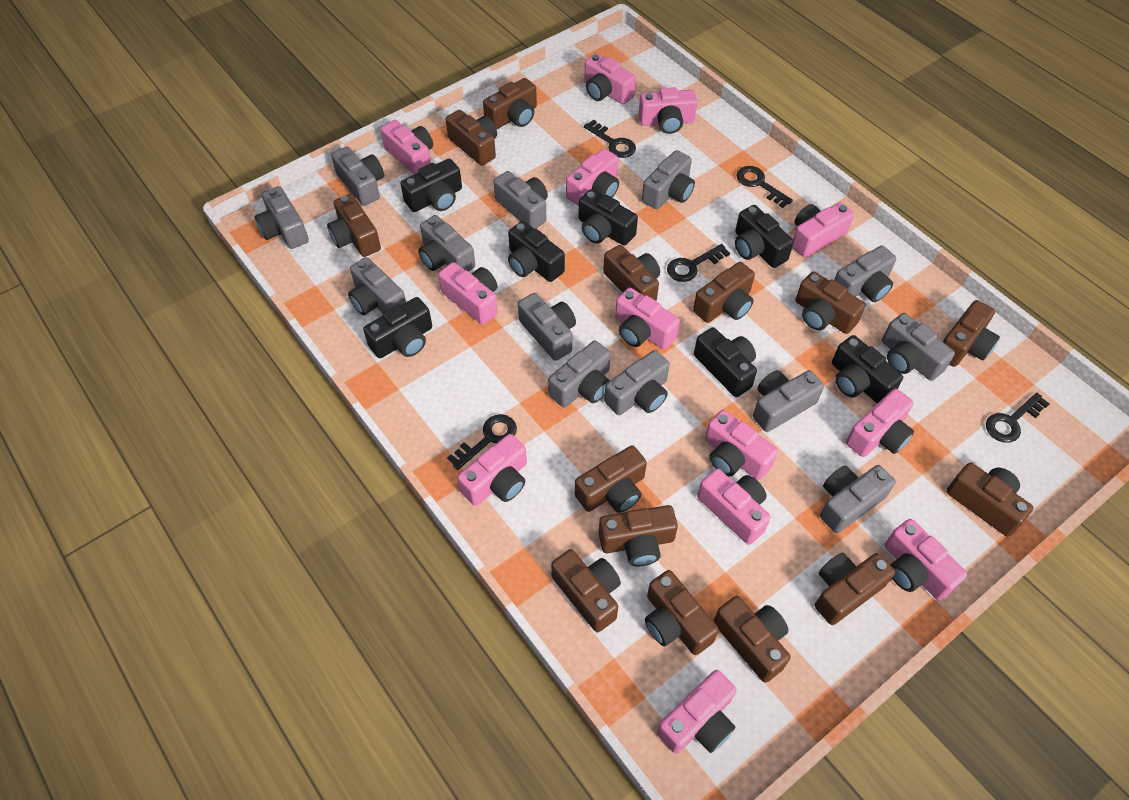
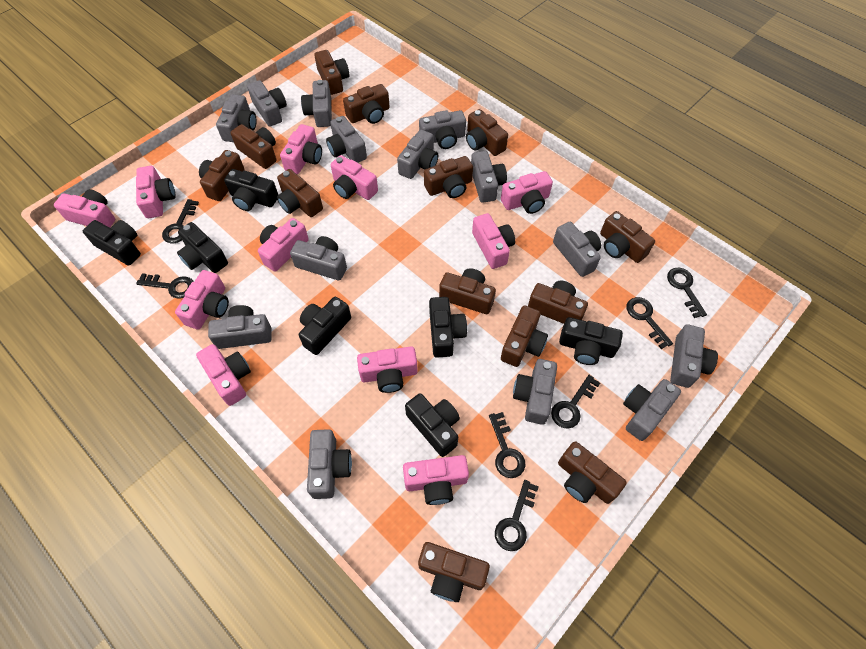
black key: 5 -> 7
brown camera: 14 -> 13
grey camera: 13 -> 14
pink camera: 13 -> 11

